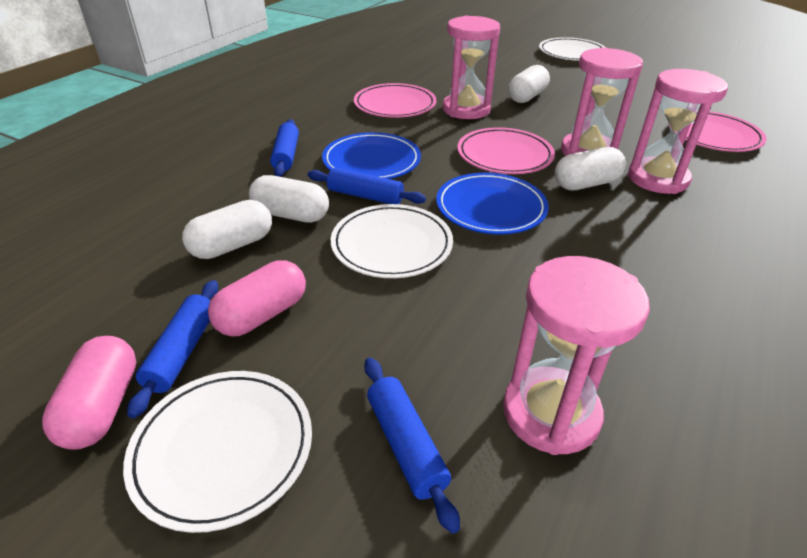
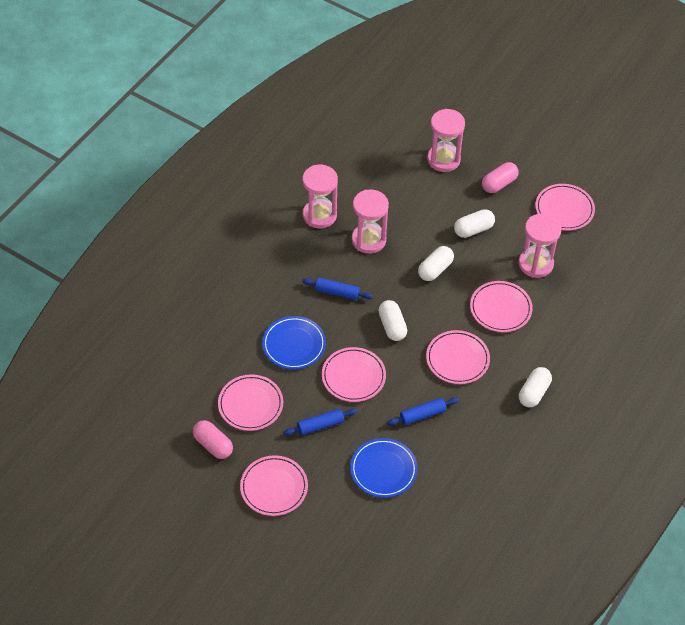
blue rolling pin: 4 -> 3
pink plate: 3 -> 6
white plate: 3 -> 0

